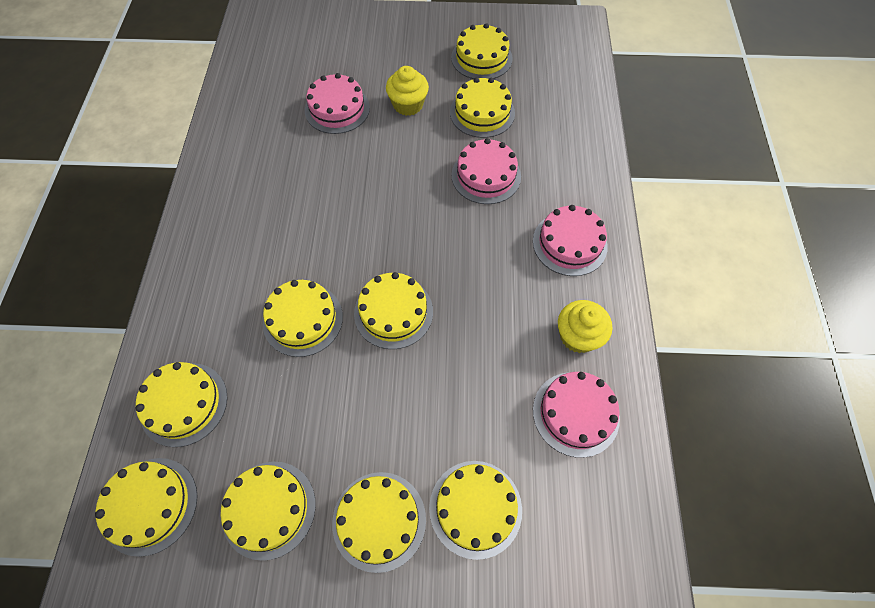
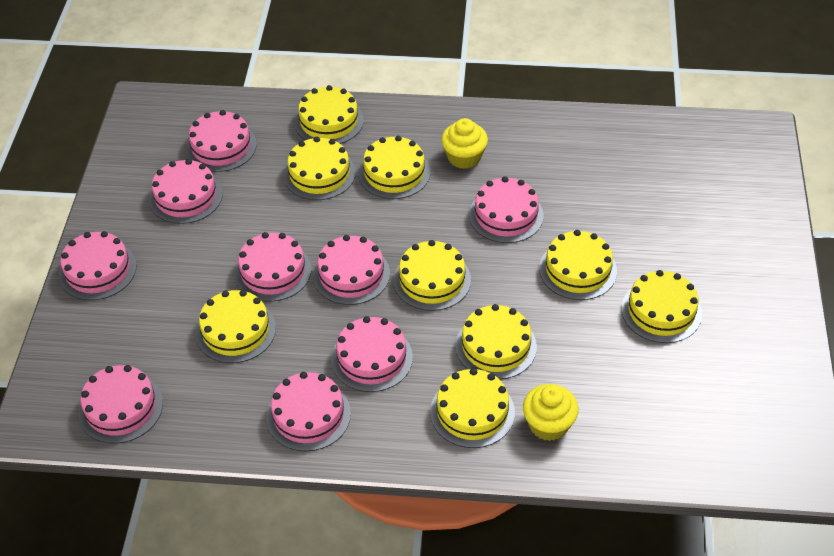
pink cake: 4 -> 9

